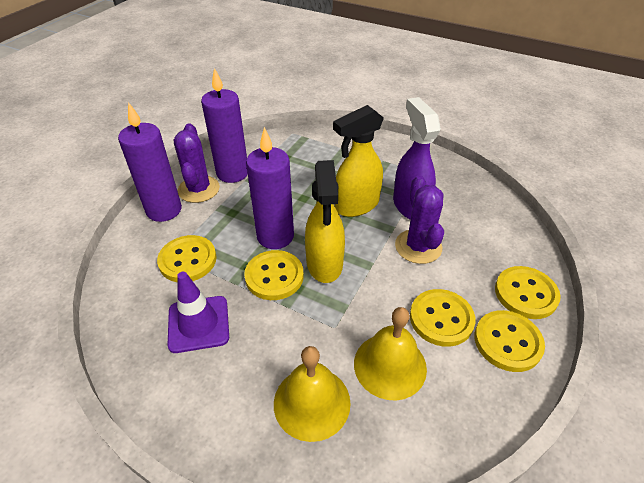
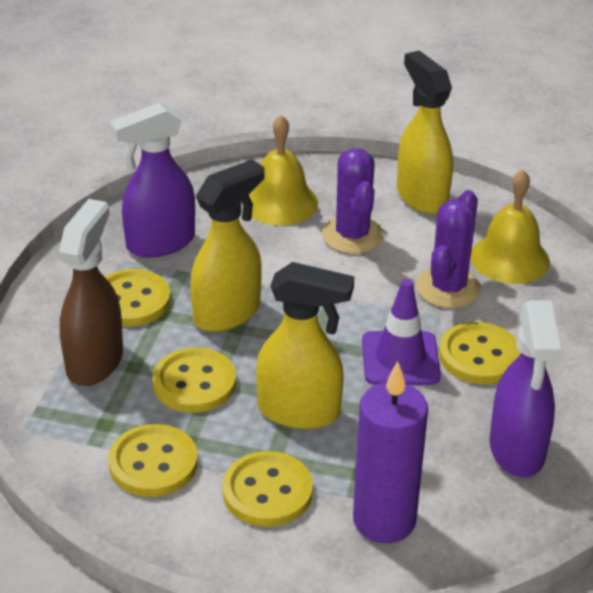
brown spray bottle: 0 -> 1
purple candle: 3 -> 1
purple spray bottle: 1 -> 2
yellow spray bottle: 2 -> 3

